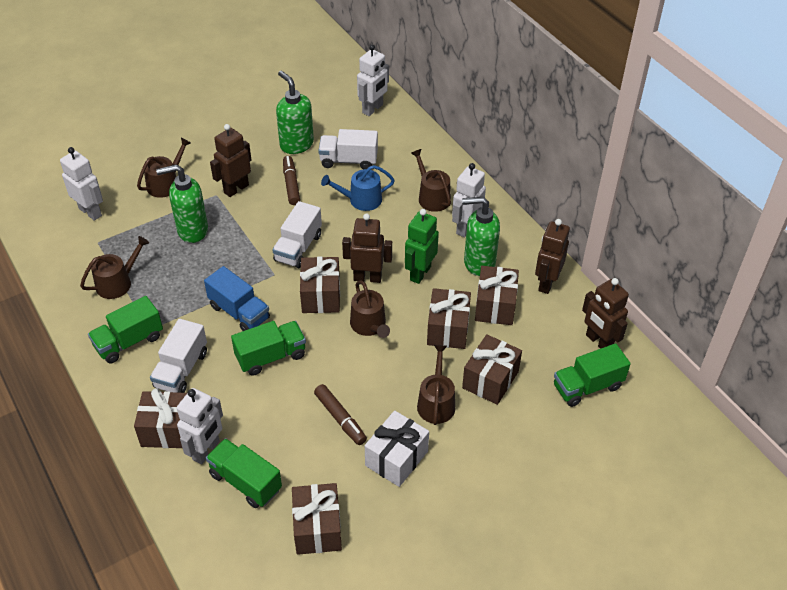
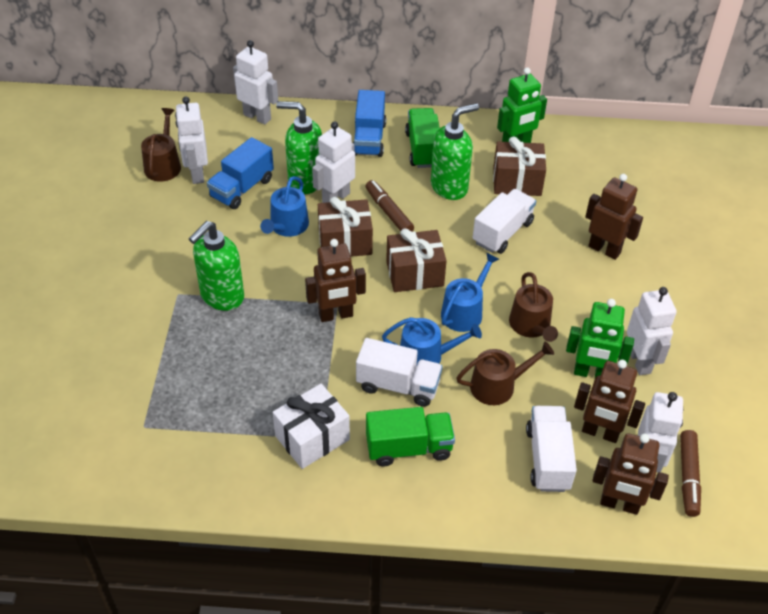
blue truck: 1 -> 2
blue watering can: 1 -> 3
brown gift: 6 -> 3
brown watering can: 5 -> 3
green robot: 1 -> 2
green truck: 4 -> 2
white robot: 4 -> 5

